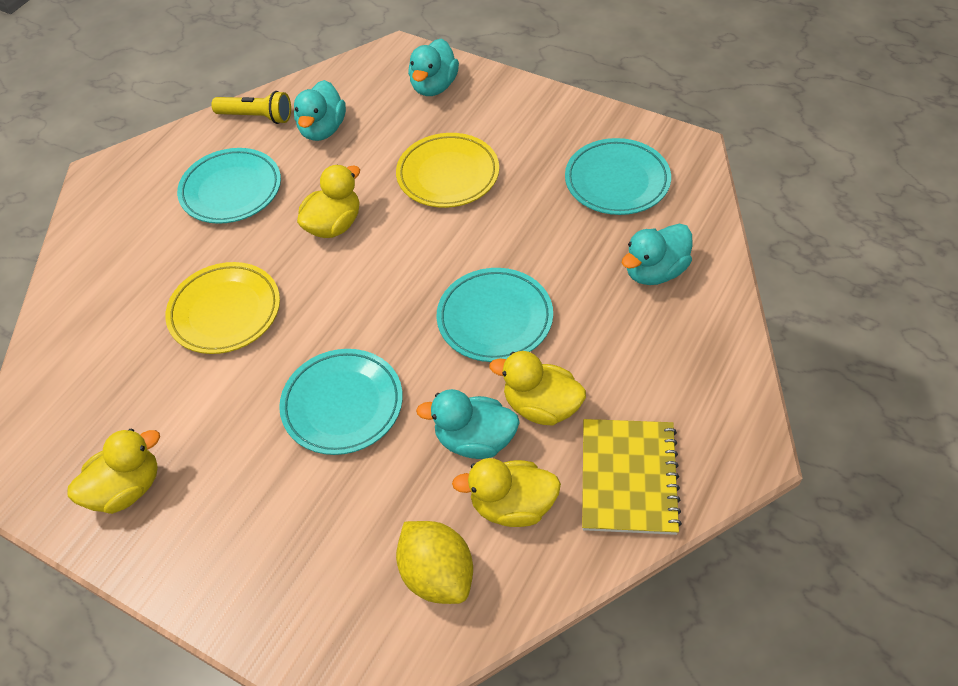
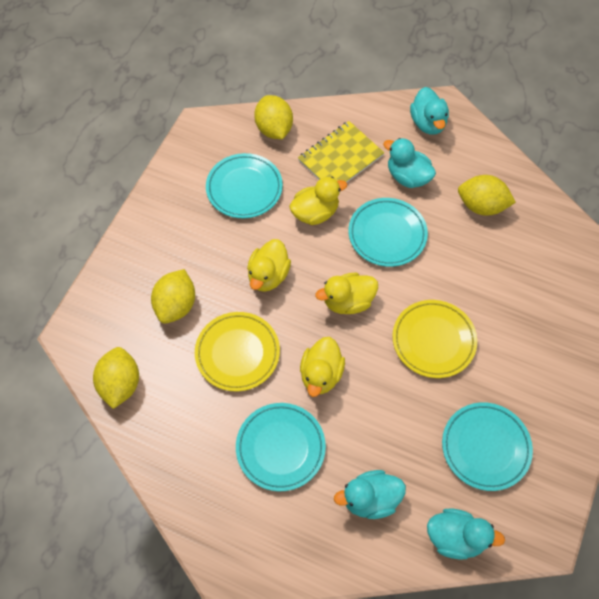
yellow flashlight: 1 -> 0
yellow lemon: 1 -> 4

